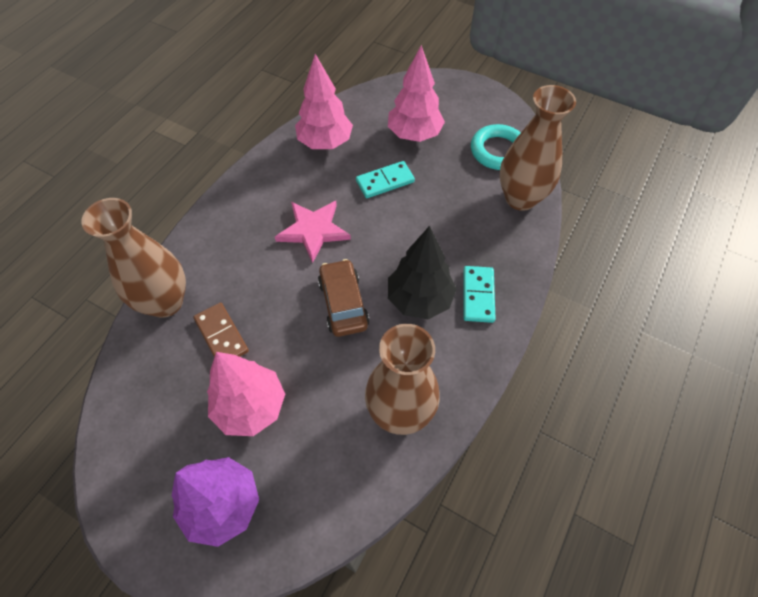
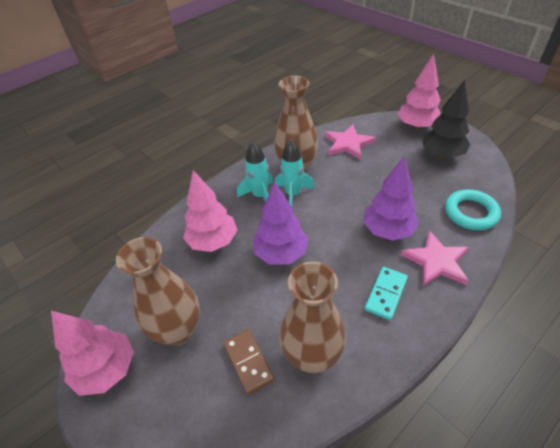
brown car: 1 -> 0
pink star: 1 -> 2
purple tree: 1 -> 2
turquoise domino: 2 -> 1
turquoise rocket: 0 -> 2

